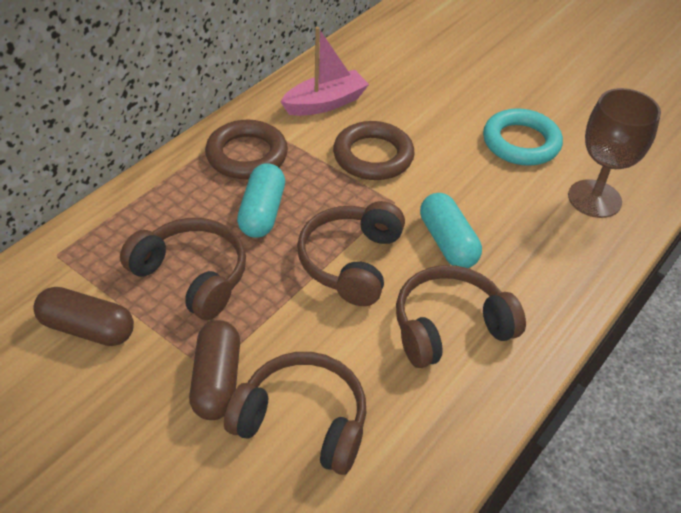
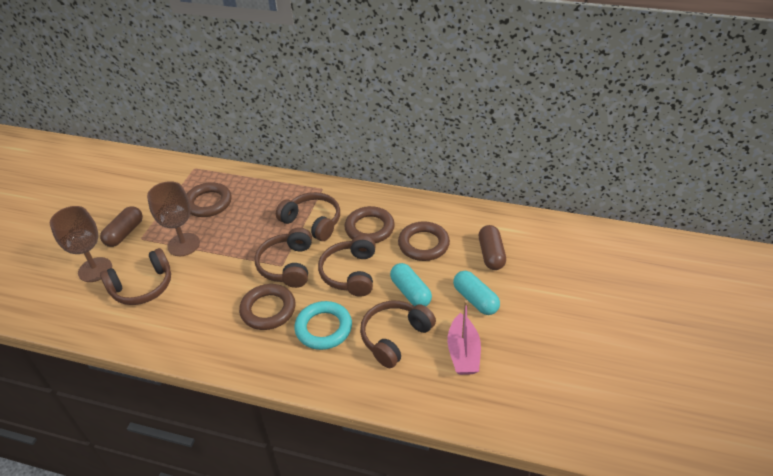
brown goblet: 1 -> 2
brown headphones: 4 -> 5
brown ring: 2 -> 4

